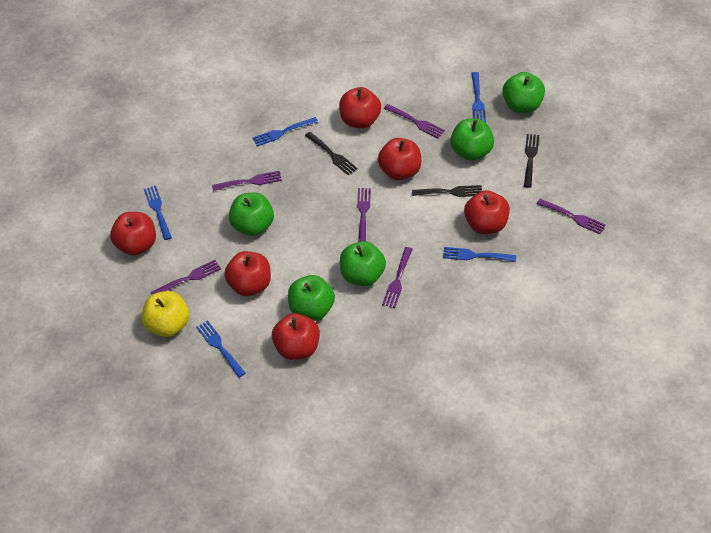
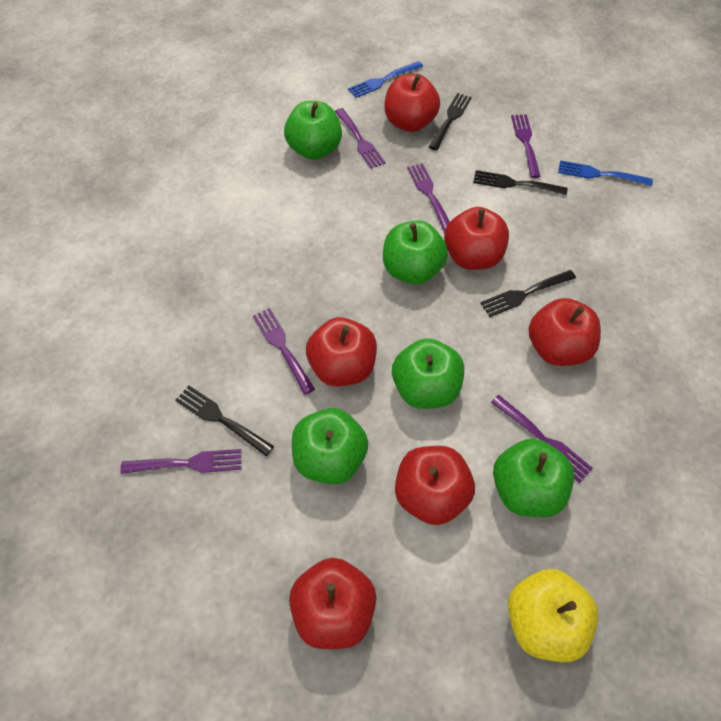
black fork: 3 -> 4
blue fork: 5 -> 2

